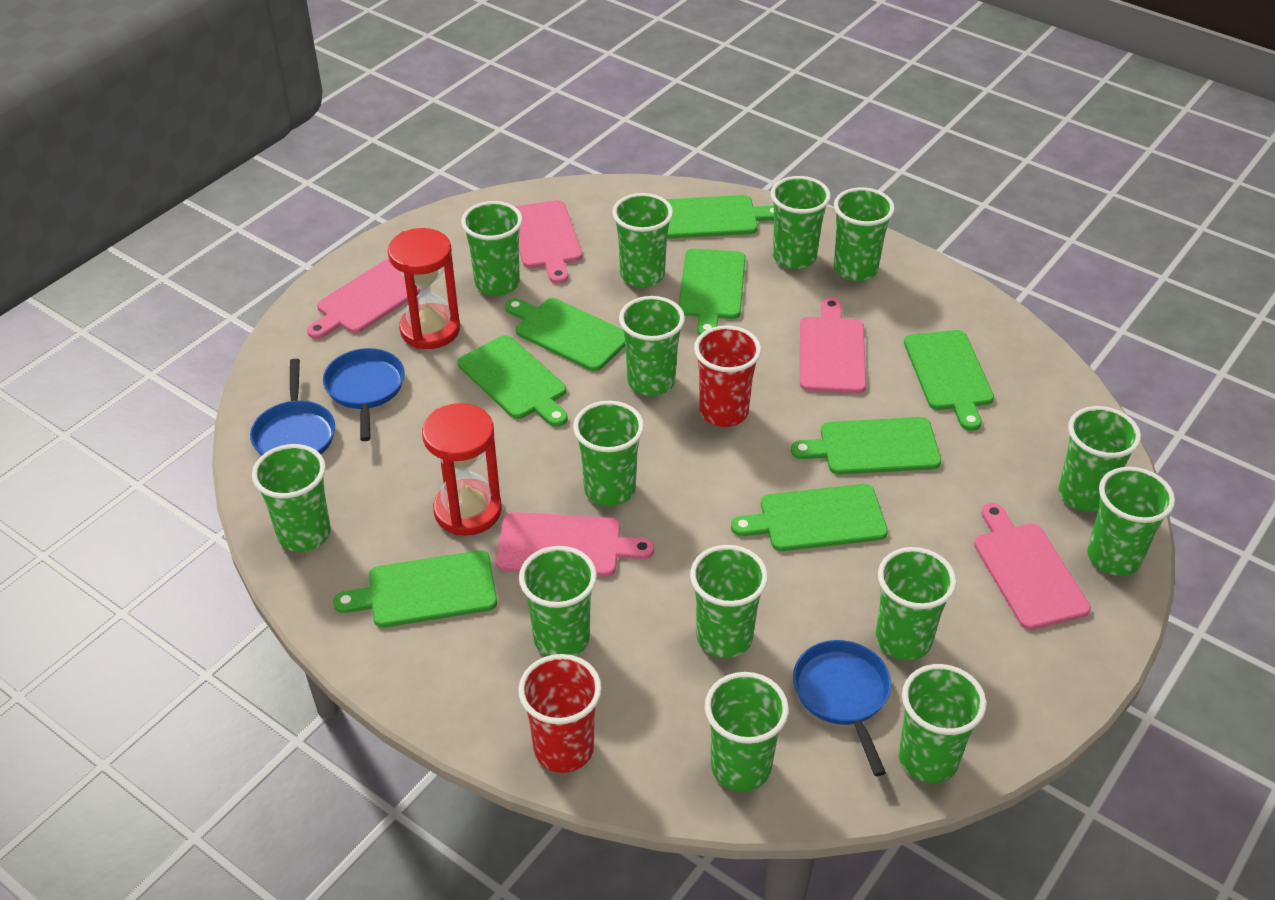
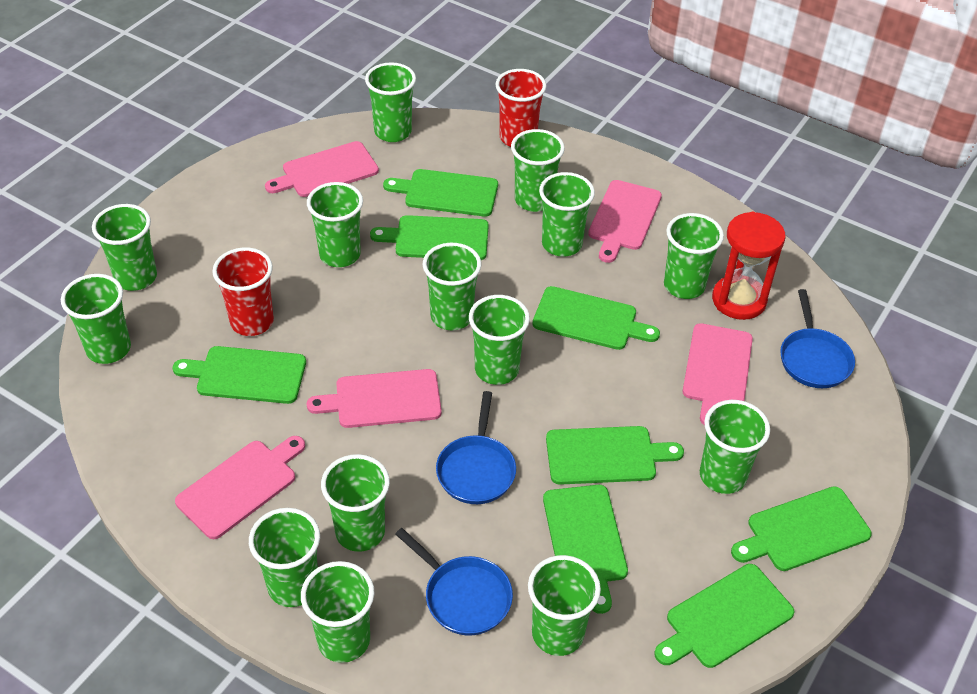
red hourglass: 2 -> 1

